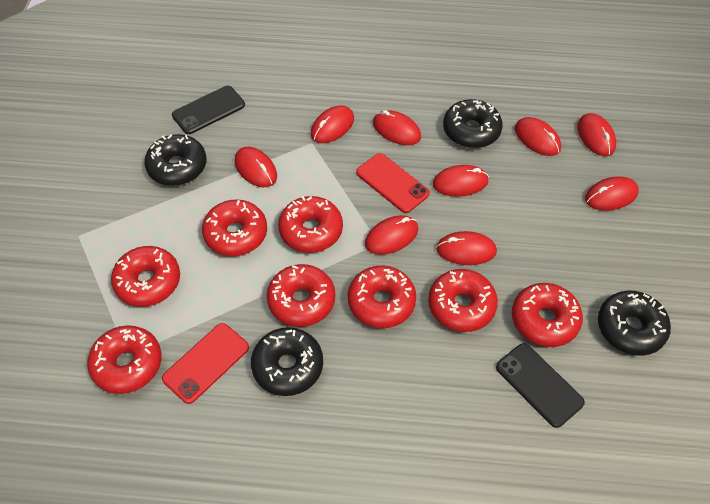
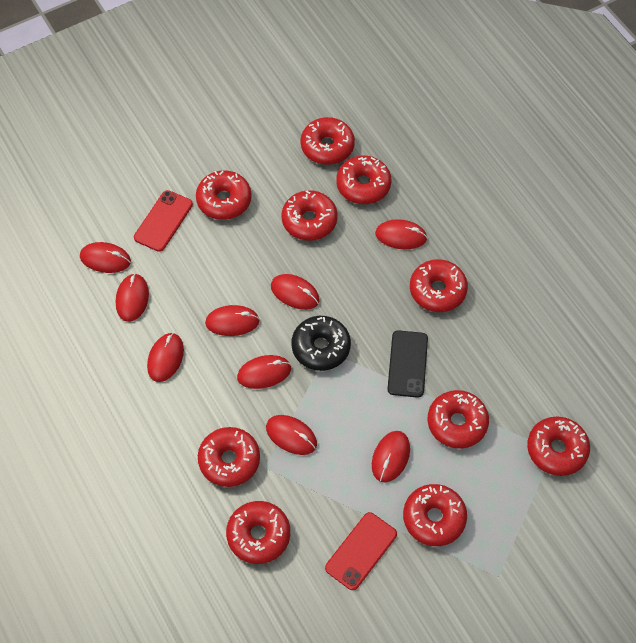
black donut: 4 -> 1
black phone: 2 -> 1
red donut: 8 -> 10

